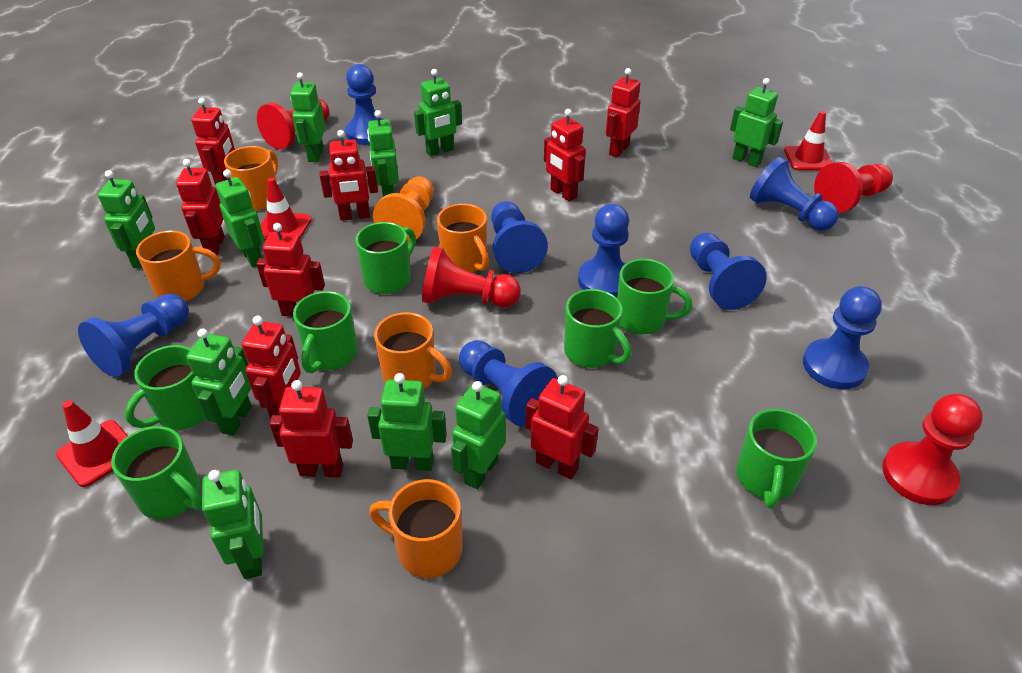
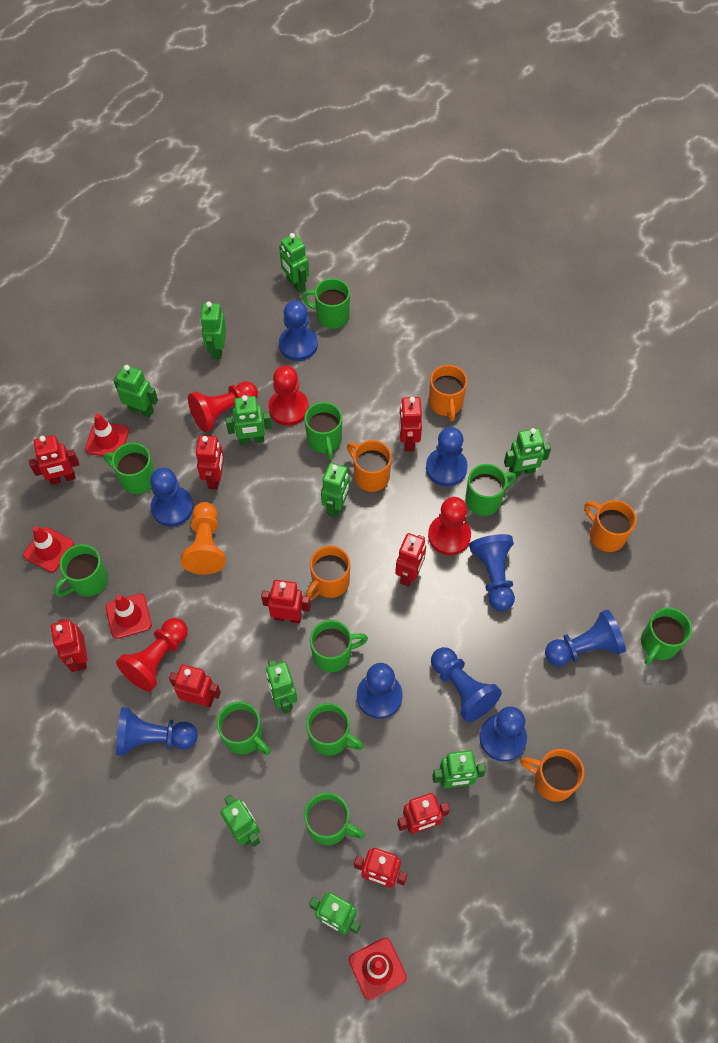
blue pawn: 8 -> 9
green mug: 7 -> 10
red traffic cone: 3 -> 4

